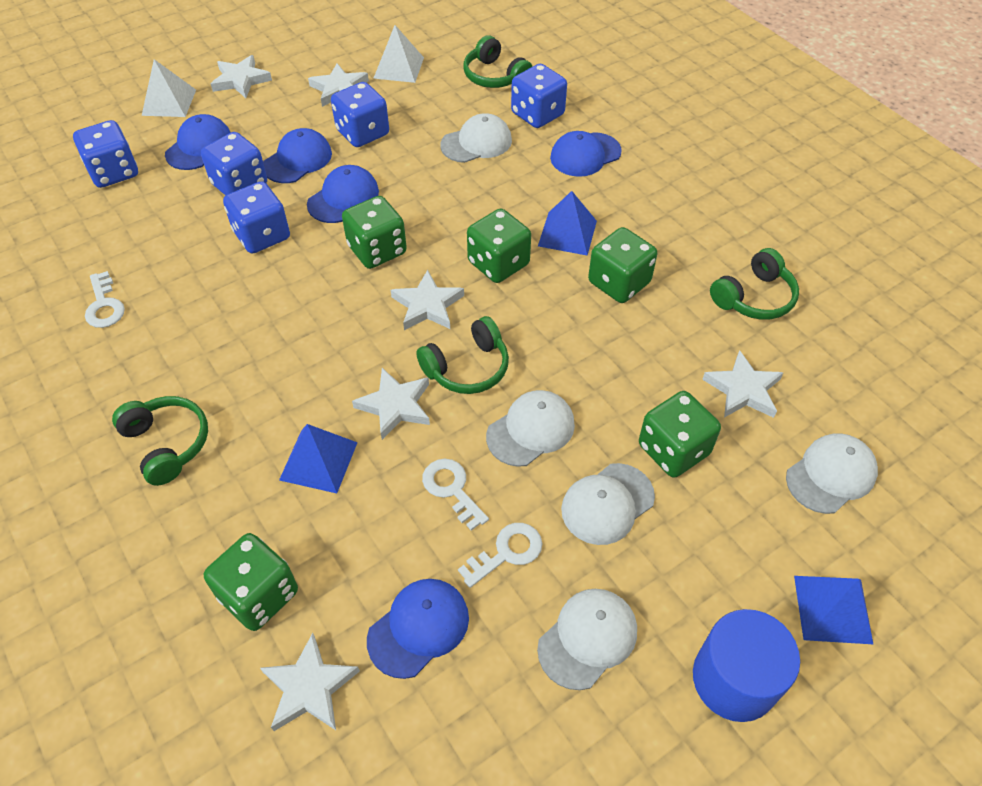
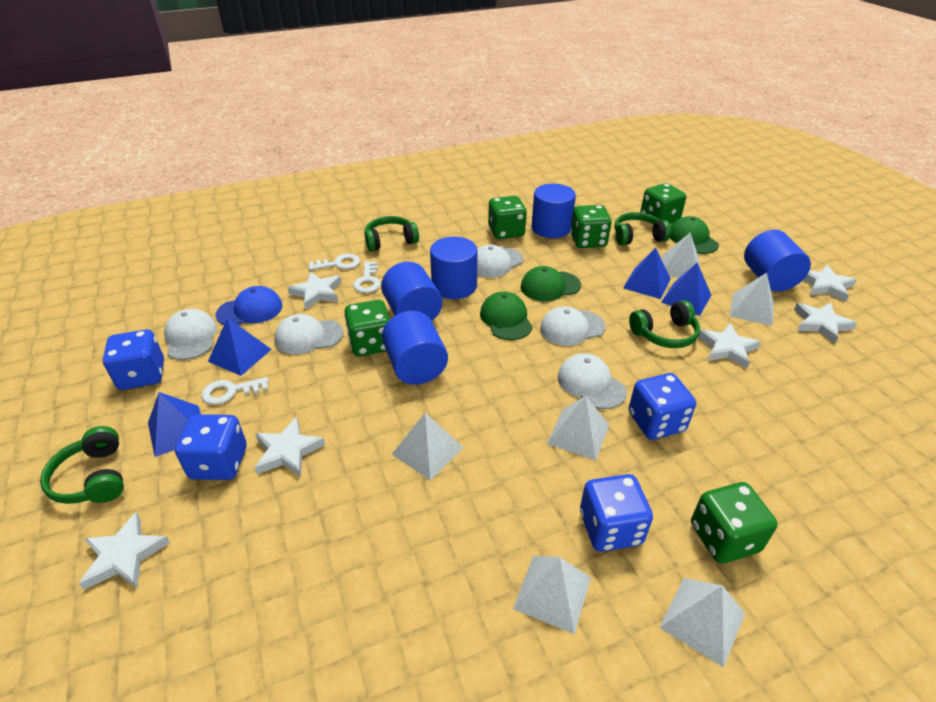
blue cap: 5 -> 1
blue cylinder: 1 -> 5
blue dice: 5 -> 4
blue pyramid: 3 -> 4
green cap: 0 -> 3
white pyramid: 2 -> 6

